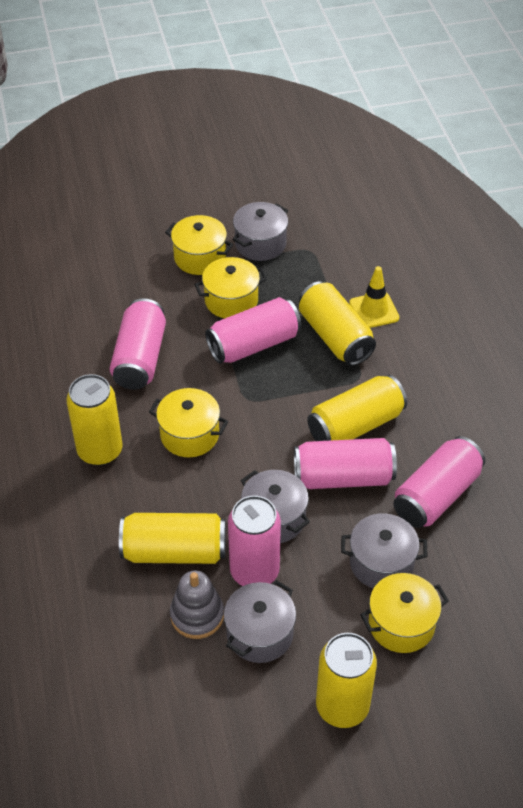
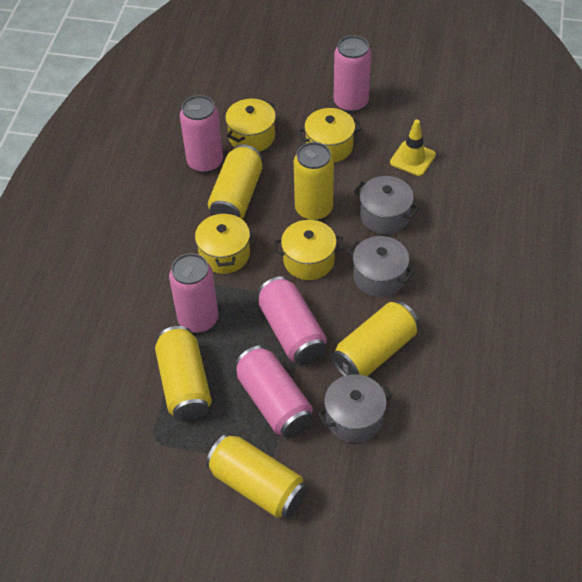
grey pot: 4 -> 3
grey stacking toy: 1 -> 0

